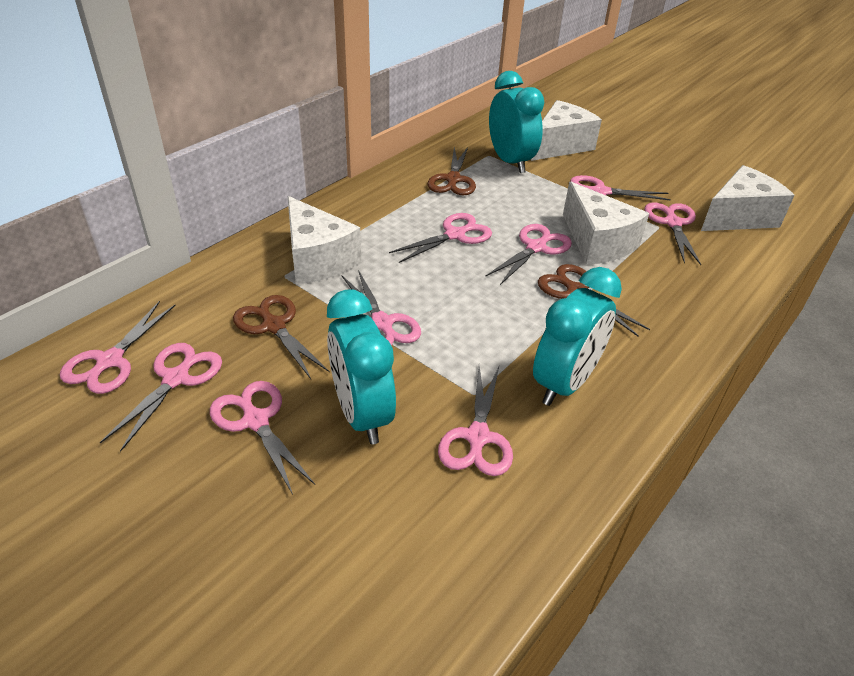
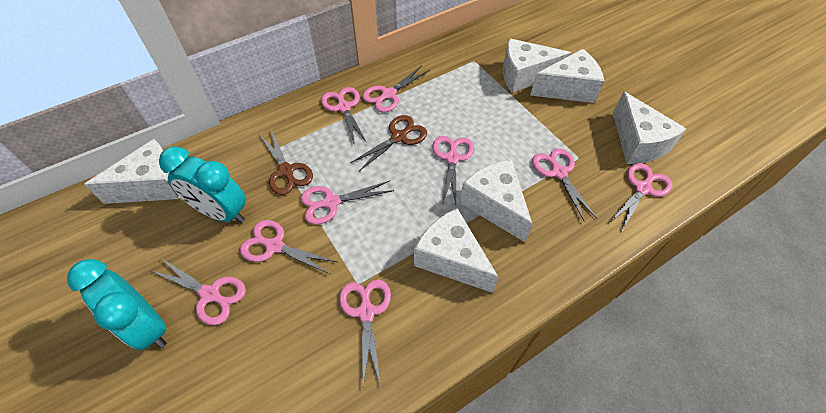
brown scissors: 3 -> 2
turquoise clock: 3 -> 2
white cheese: 4 -> 6

